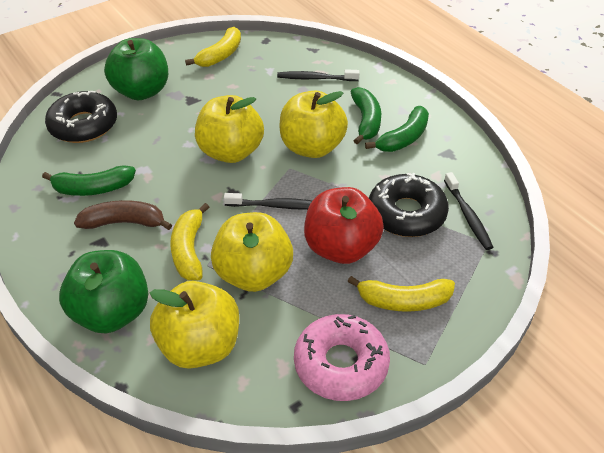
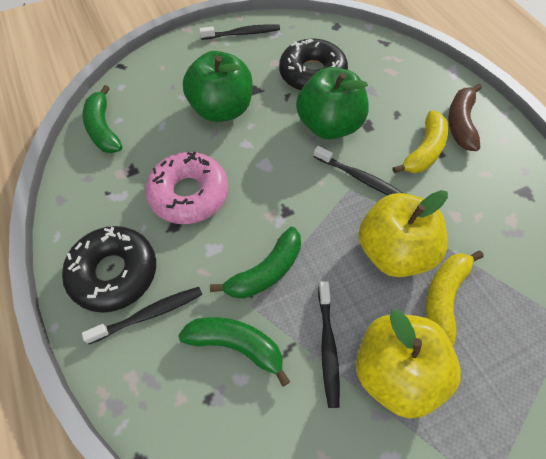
black toothbrush: 3 -> 4
red apple: 1 -> 0
yellow apple: 4 -> 2
yellow banana: 3 -> 2

